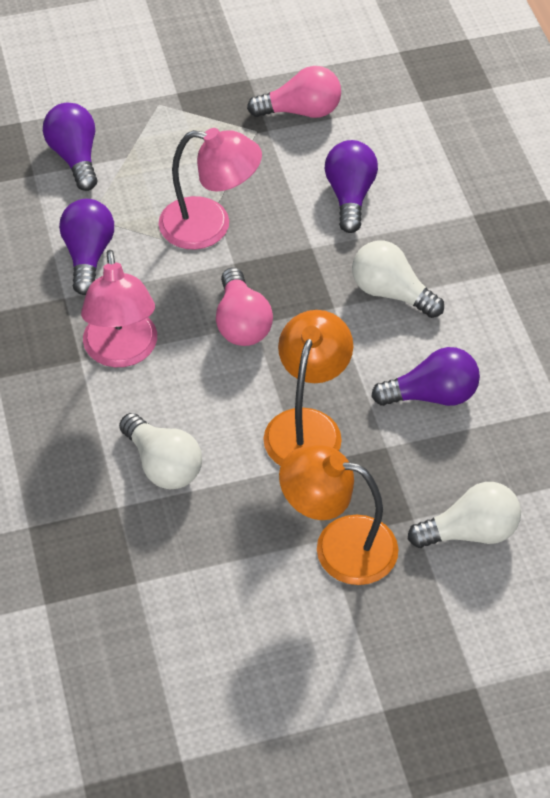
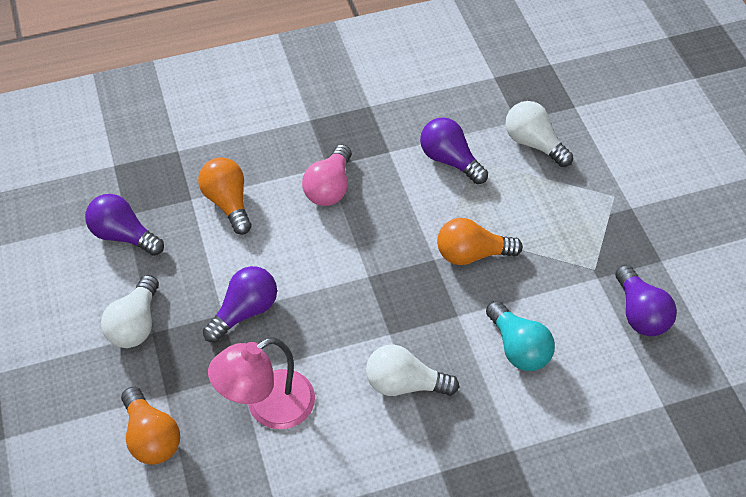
orange lamp: 2 -> 0
orange light bulb: 0 -> 3
pink lamp: 2 -> 1
pink light bulb: 2 -> 1
turquoise light bulb: 0 -> 1

